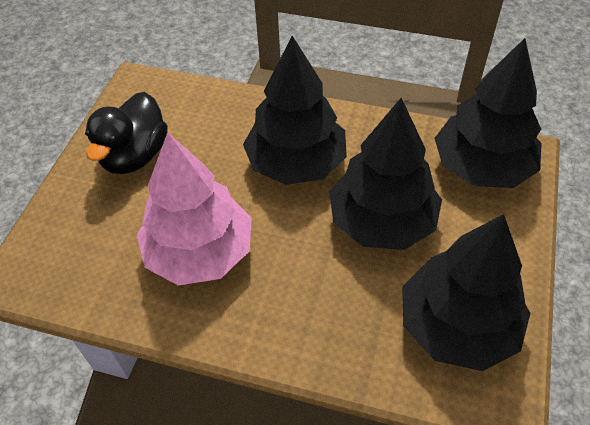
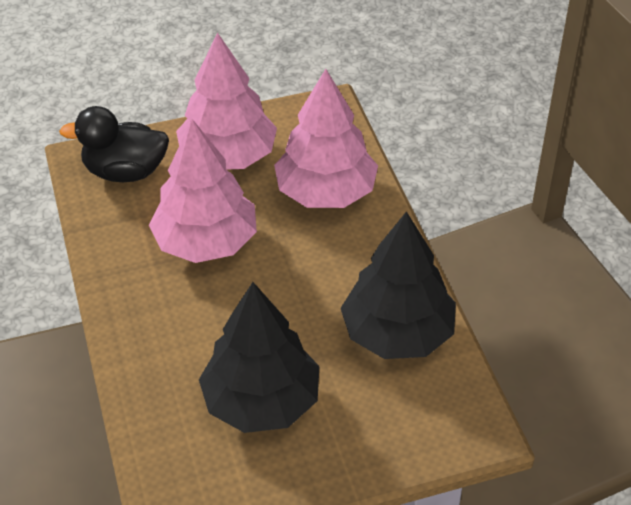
black tree: 4 -> 2
pink tree: 1 -> 3

